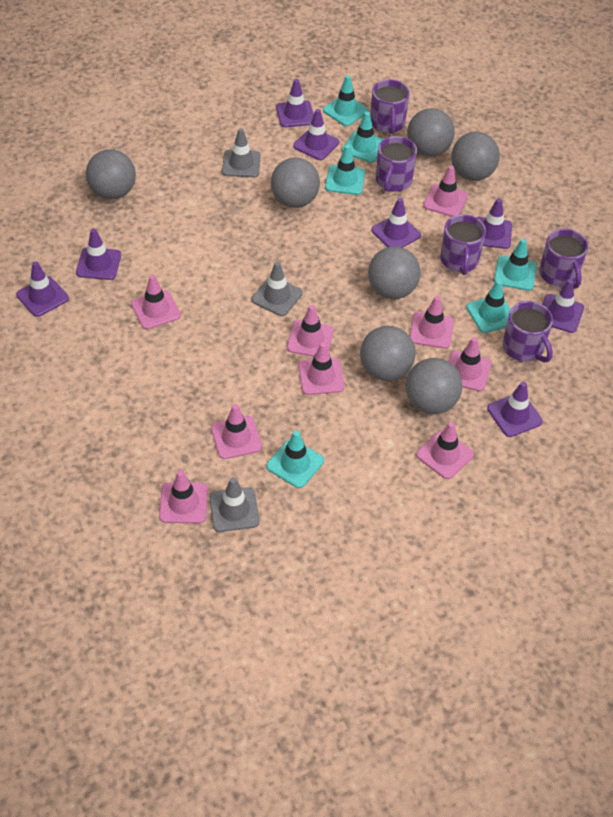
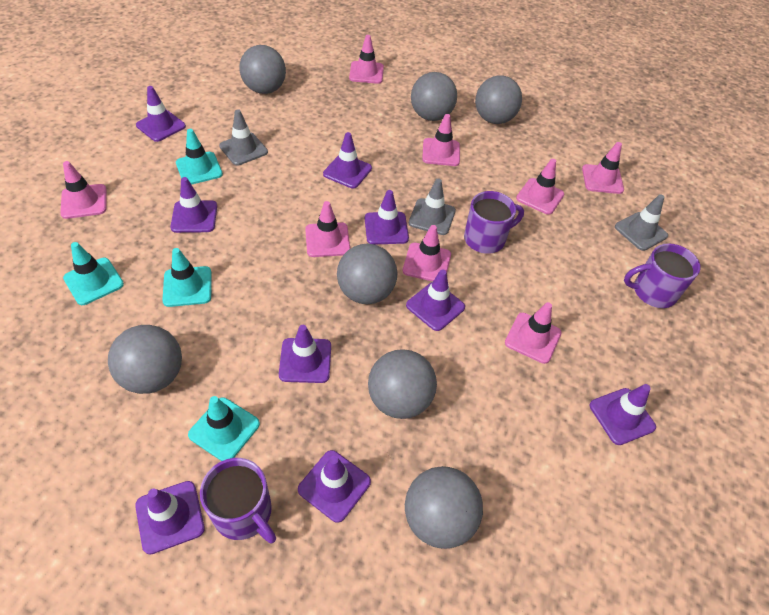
pink traffic cone: 9 -> 8
purple mug: 5 -> 3
purple traffic cone: 8 -> 9
turquoise traffic cone: 6 -> 4

